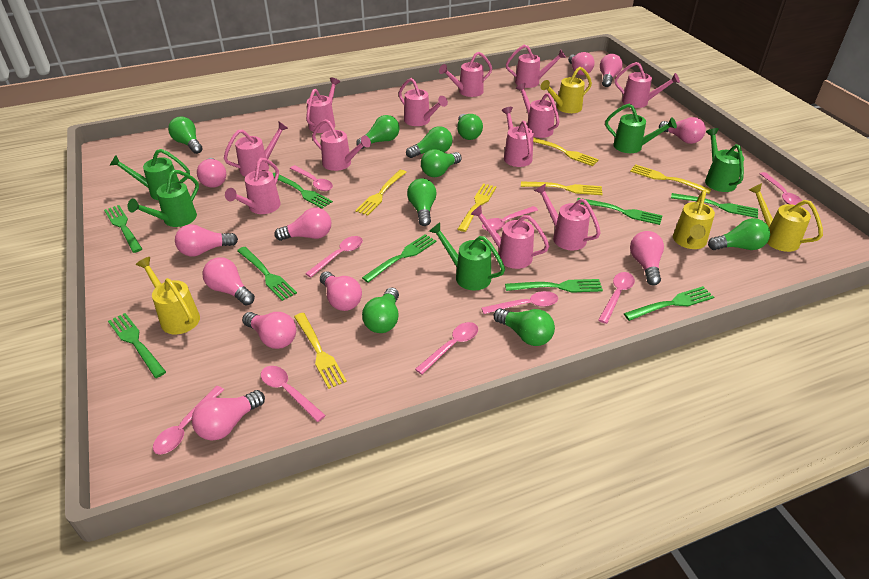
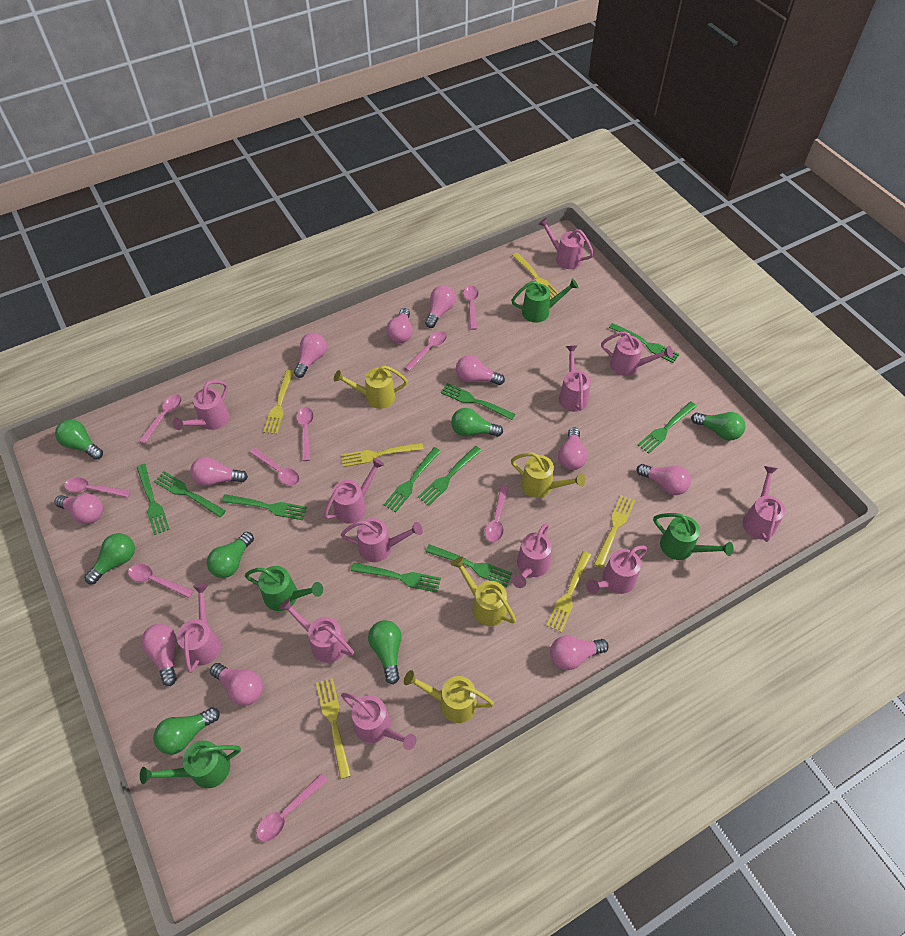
green fork: 9 -> 10
green light bulb: 9 -> 7
green watering can: 5 -> 4

